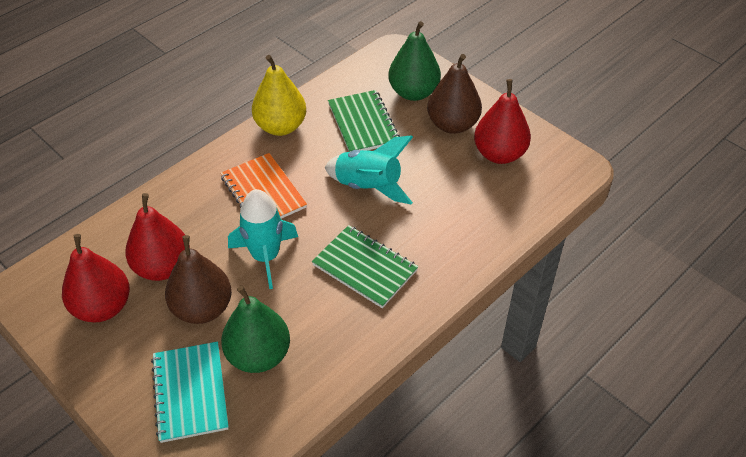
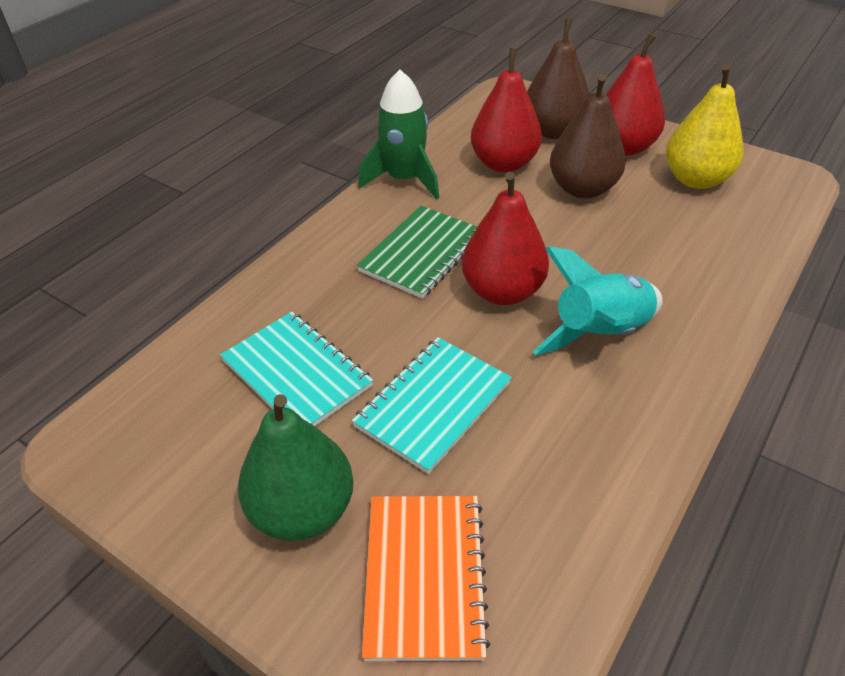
green notebook: 2 -> 1
green pear: 2 -> 1
green rocket: 0 -> 1
turquoise notebook: 1 -> 2
turquoise rocket: 2 -> 1

